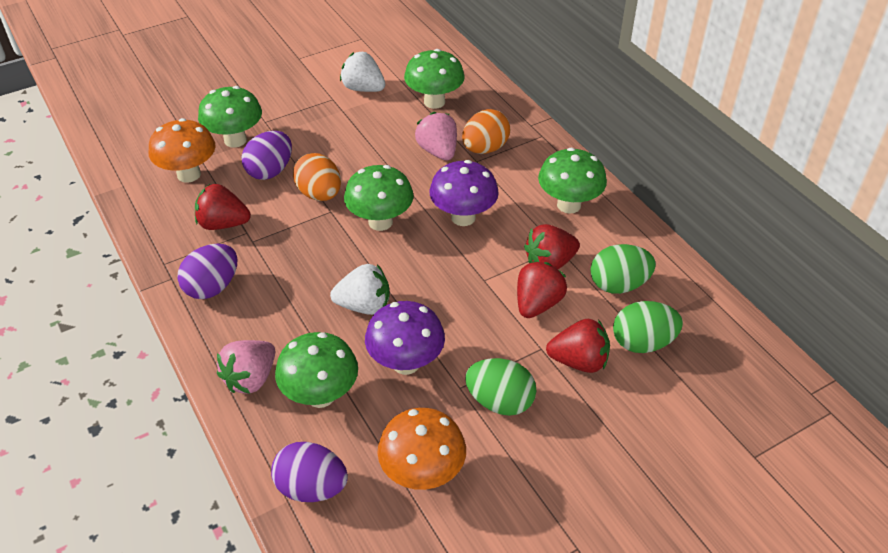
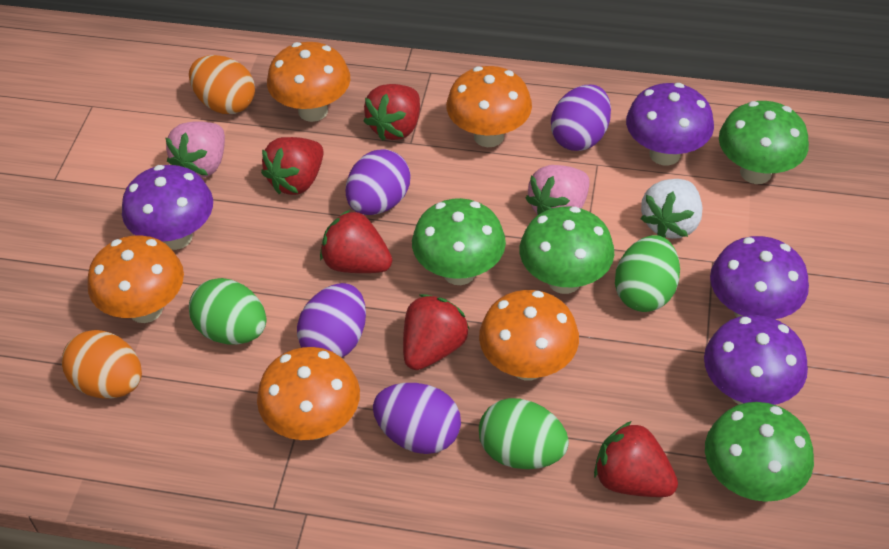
green mushroom: 5 -> 4
orange mushroom: 2 -> 5
purple egg: 3 -> 4
purple mushroom: 2 -> 4
red strawberry: 4 -> 5
white strawberry: 2 -> 1

